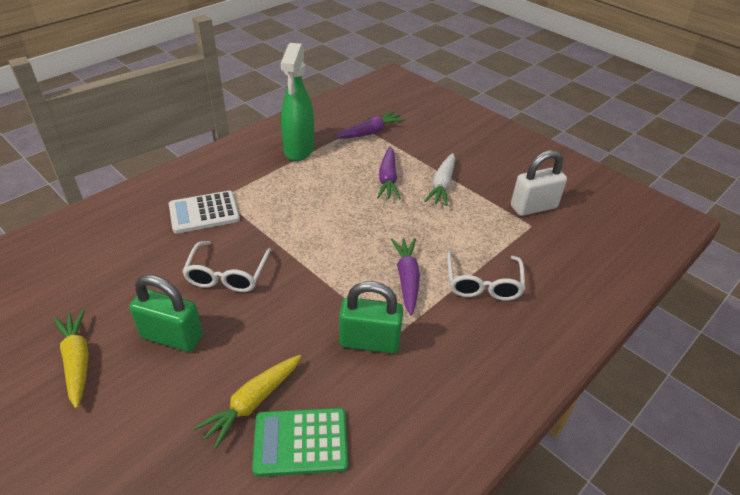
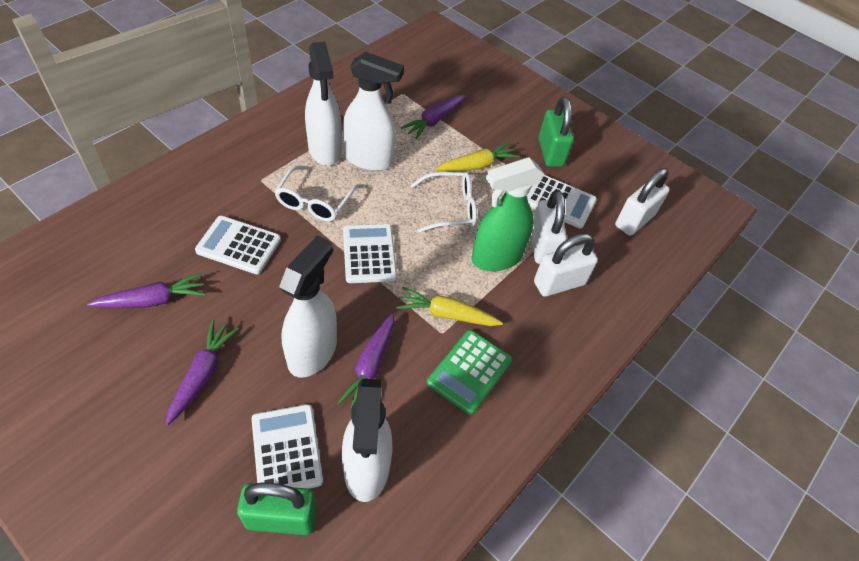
purple carrot: 3 -> 4
white calculator: 1 -> 4
white carrot: 1 -> 0
white padlock: 1 -> 3
white spray bottle: 0 -> 4

